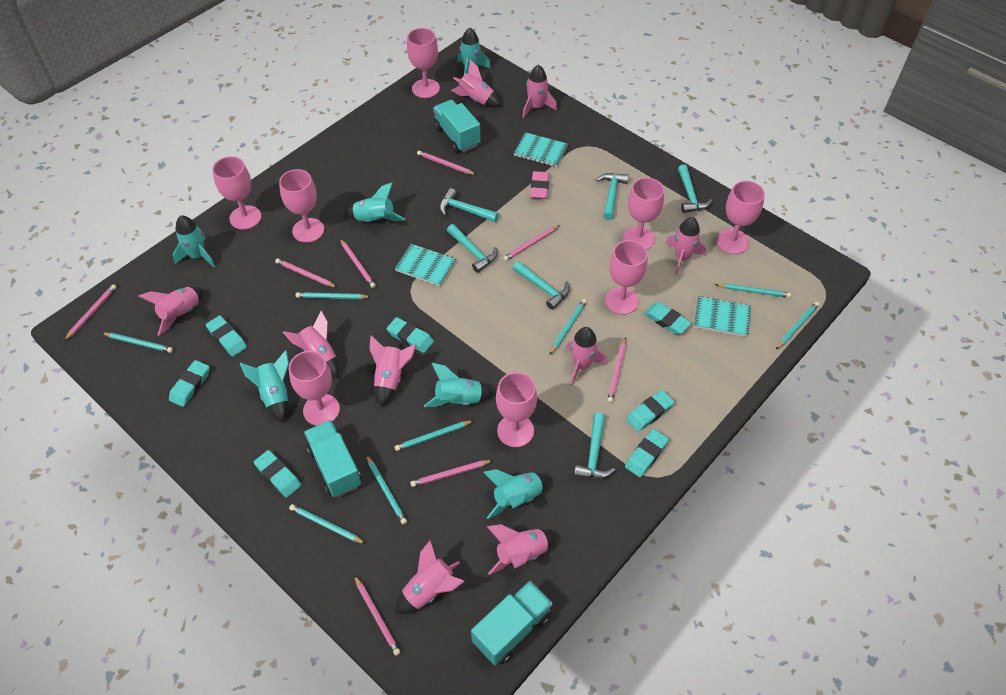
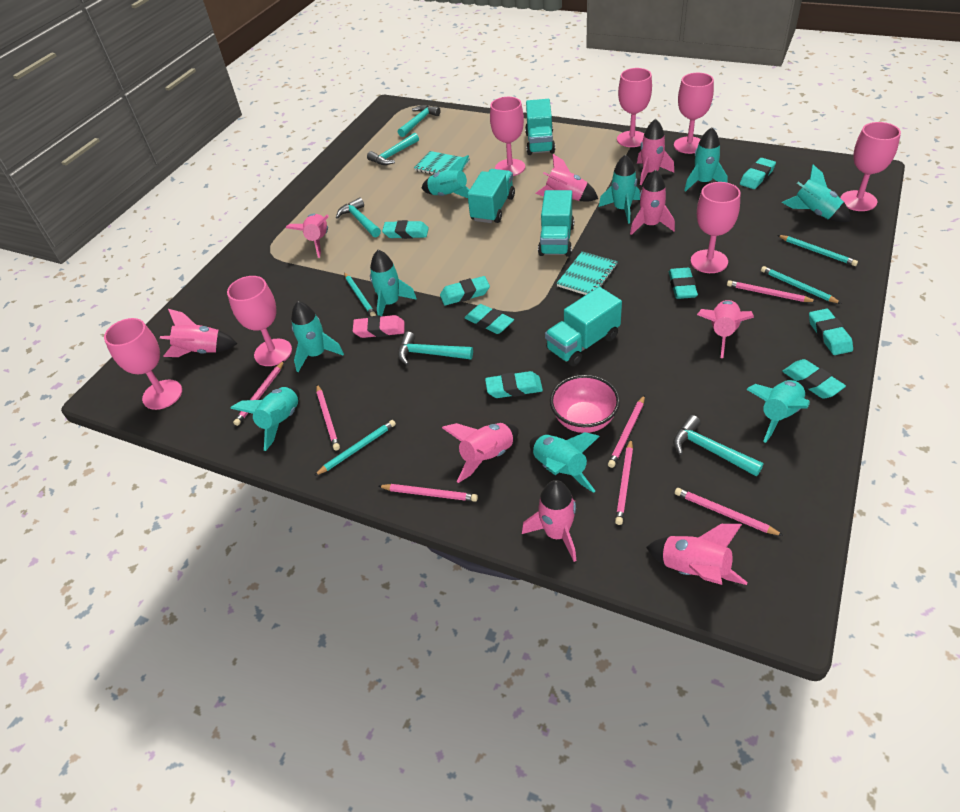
pink bowl: 0 -> 1
pink goblet: 8 -> 7
pink pencil: 8 -> 7
turquoise eraser: 7 -> 8
turquoise hammer: 6 -> 5
turquoise notebook: 3 -> 2
turquoise pencil: 8 -> 4
turquoise rocket: 6 -> 9
turquoise truck: 3 -> 4

